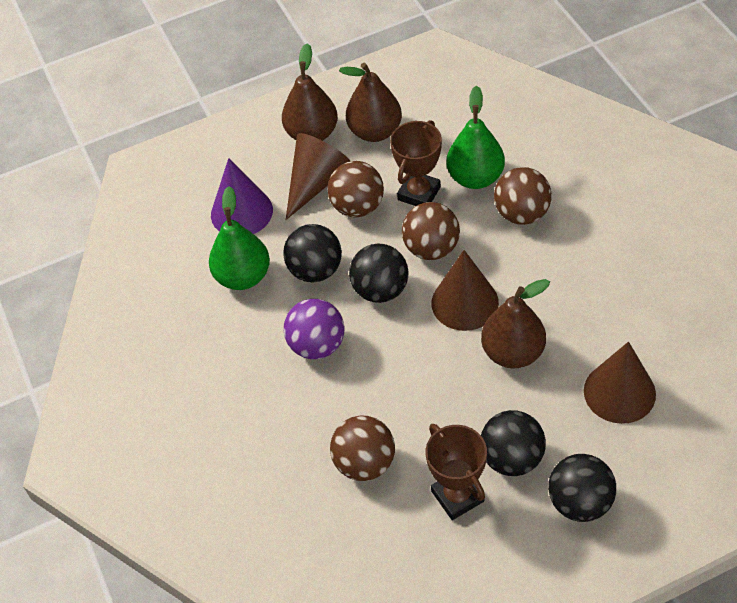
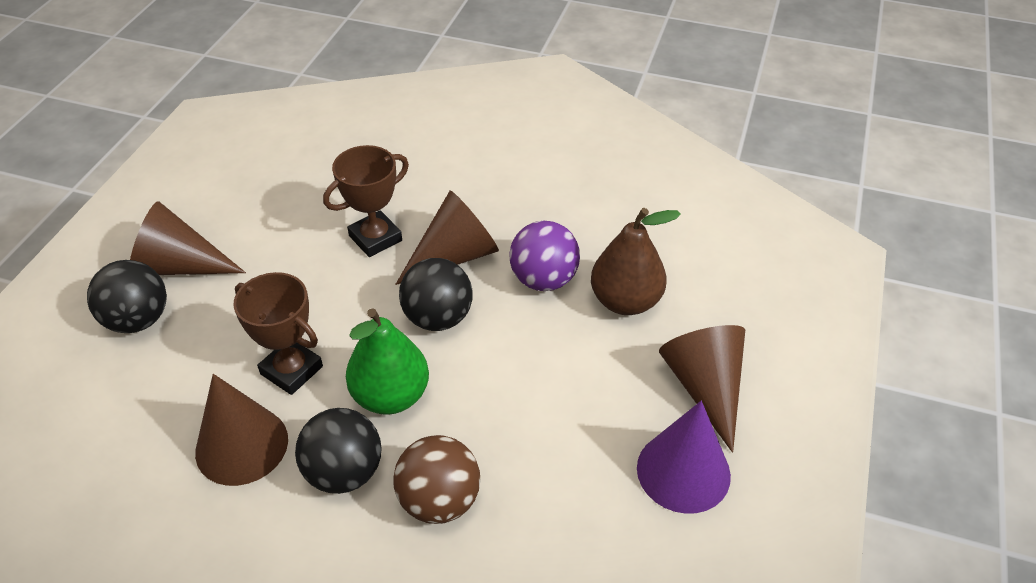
black ball: 4 -> 3
brown ball: 4 -> 1
brown cone: 3 -> 4
brown pear: 3 -> 1
green pear: 2 -> 1

